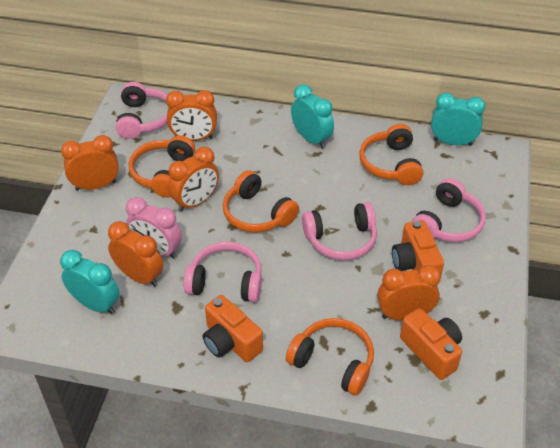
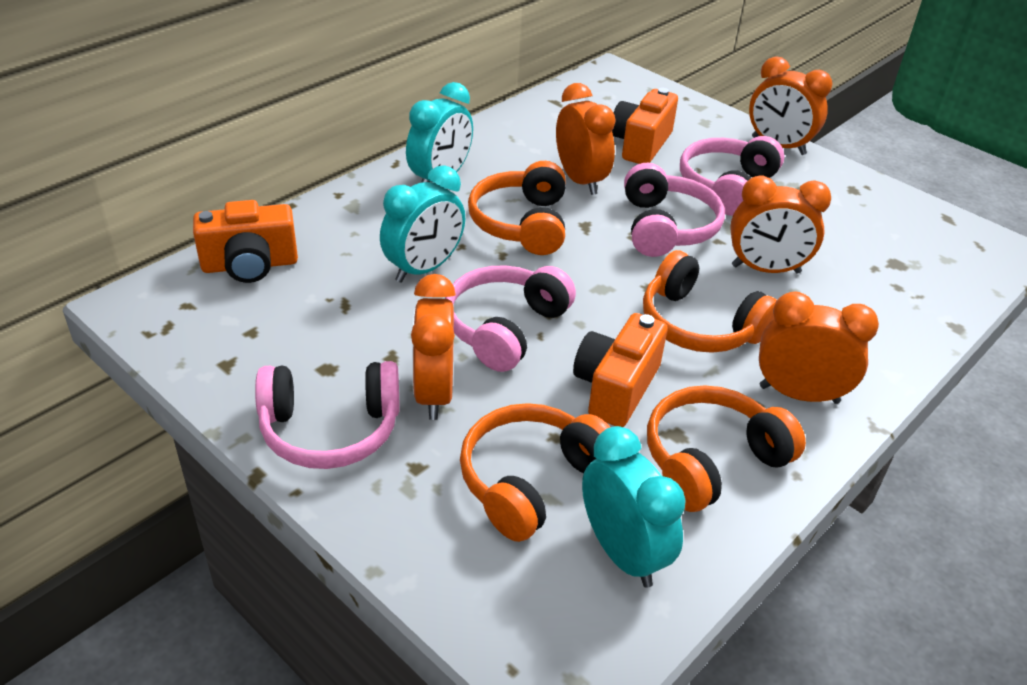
pink clock: 1 -> 0

